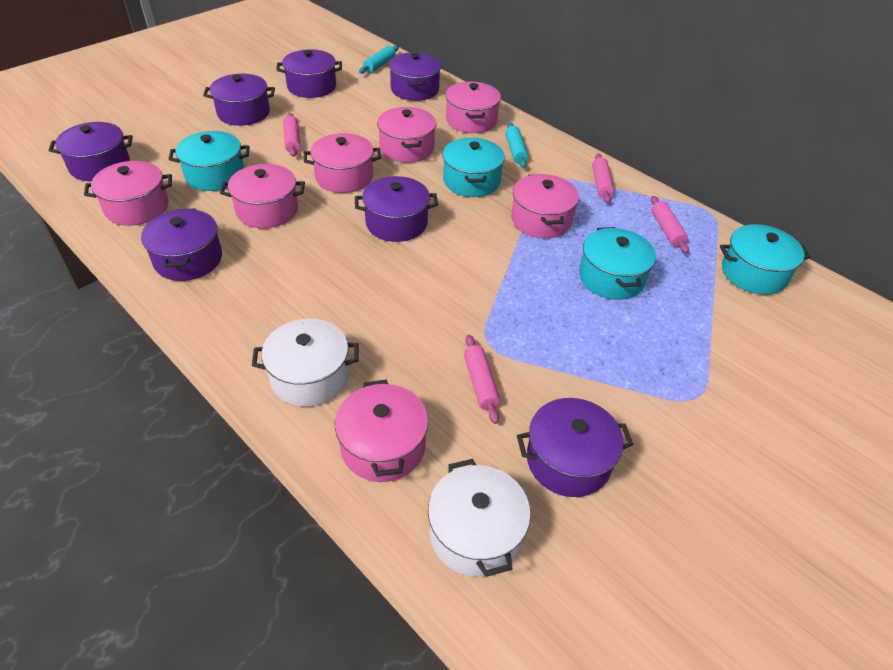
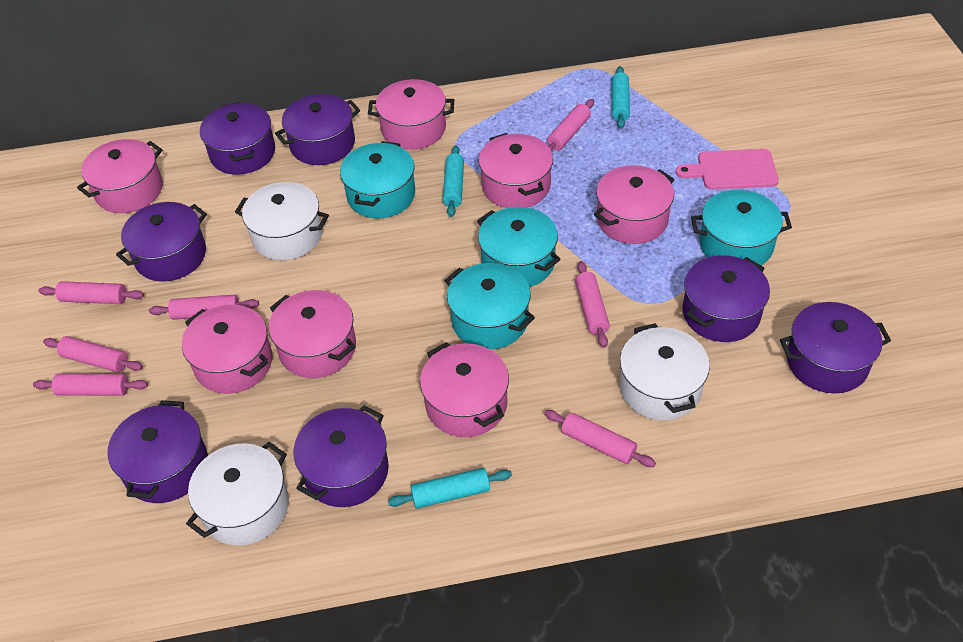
pink cutting board: 0 -> 1
pink rolling pin: 4 -> 7
turquoise rolling pin: 2 -> 3
white pot: 2 -> 3

